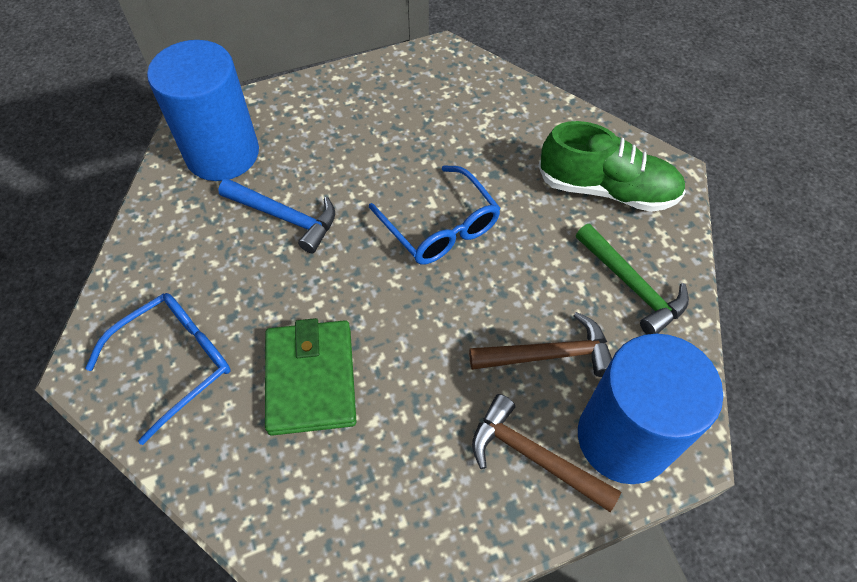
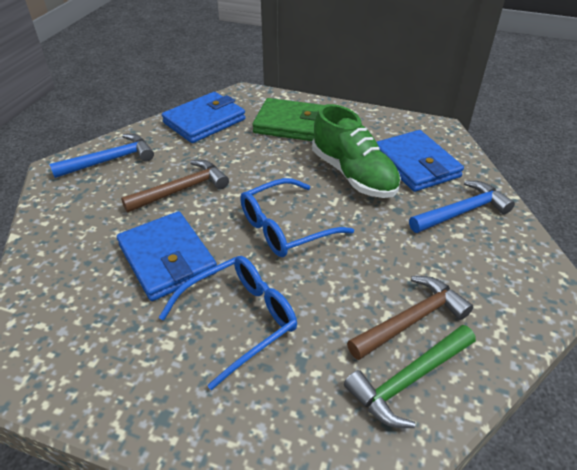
blue cylinder: 2 -> 0
blue hammer: 1 -> 2
blue wallet: 0 -> 3

